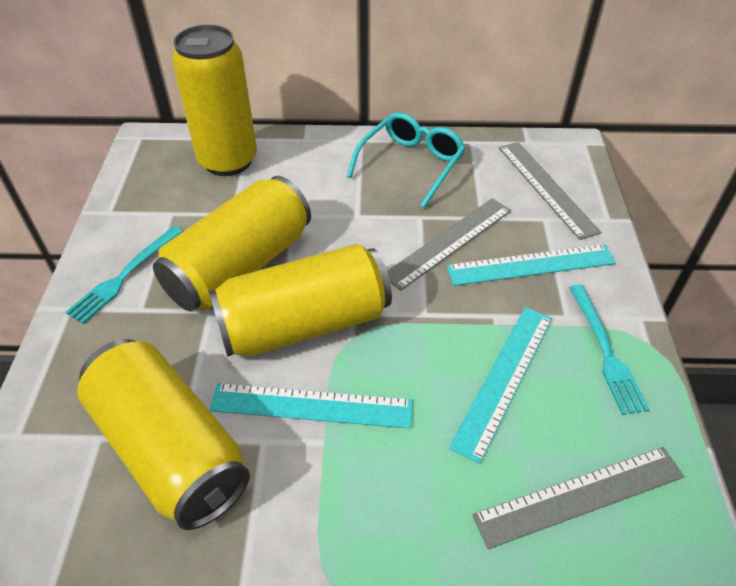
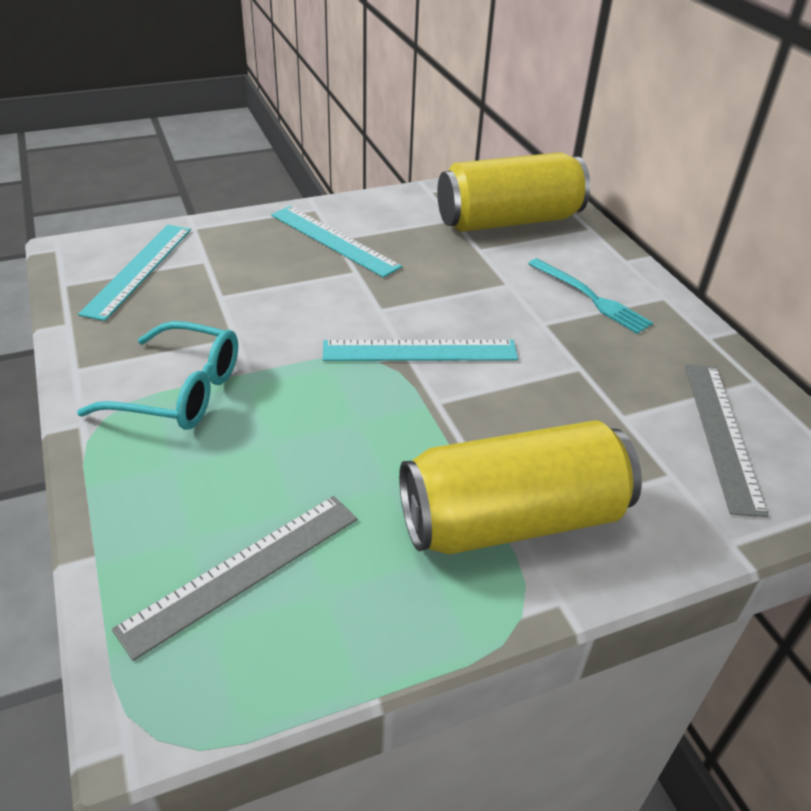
grey ruler: 3 -> 2
turquoise fork: 2 -> 1
yellow can: 4 -> 2

